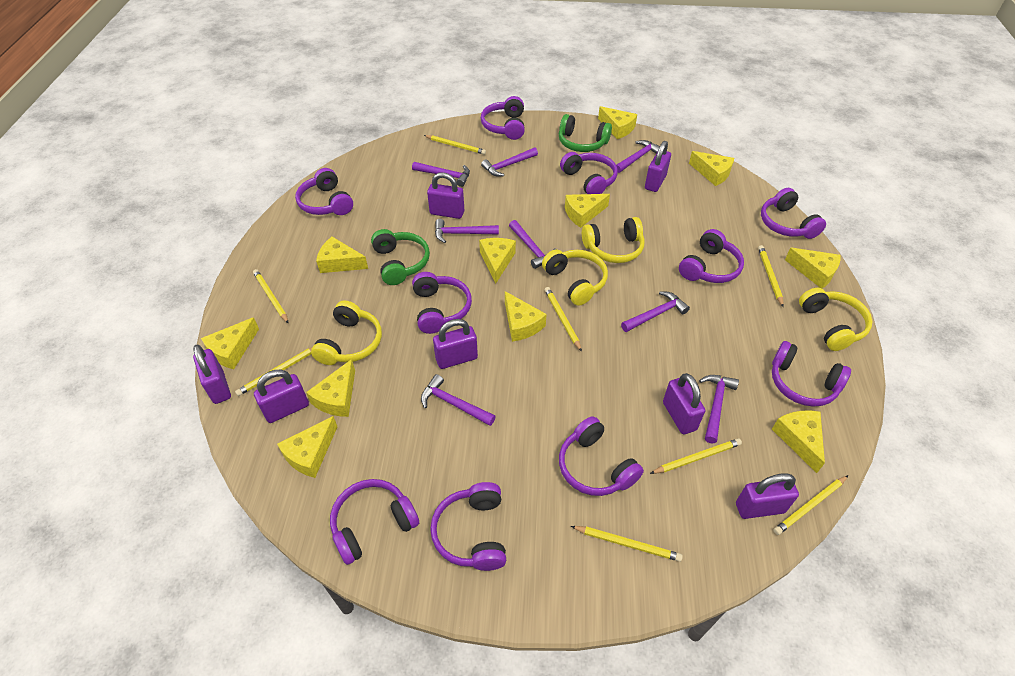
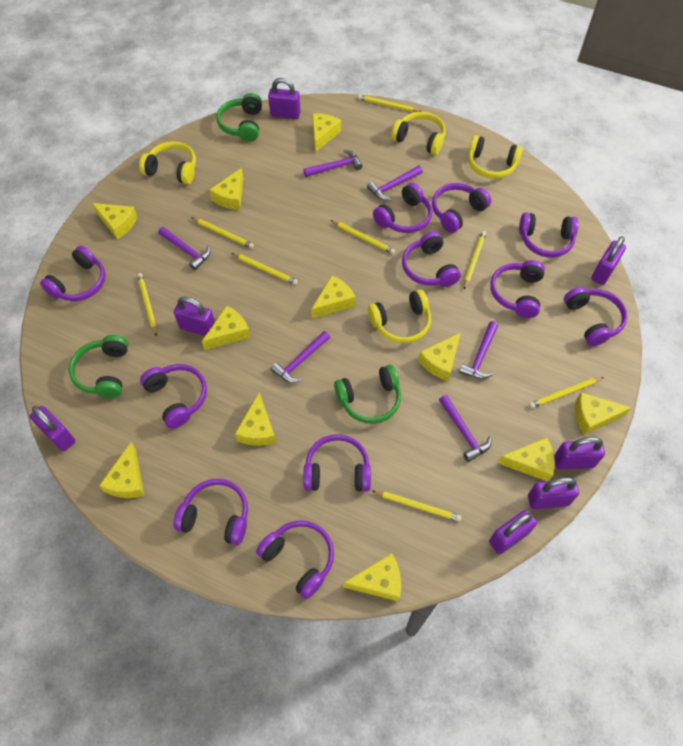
green headphones: 2 -> 3
purple hammer: 8 -> 6
purple headphones: 10 -> 11

